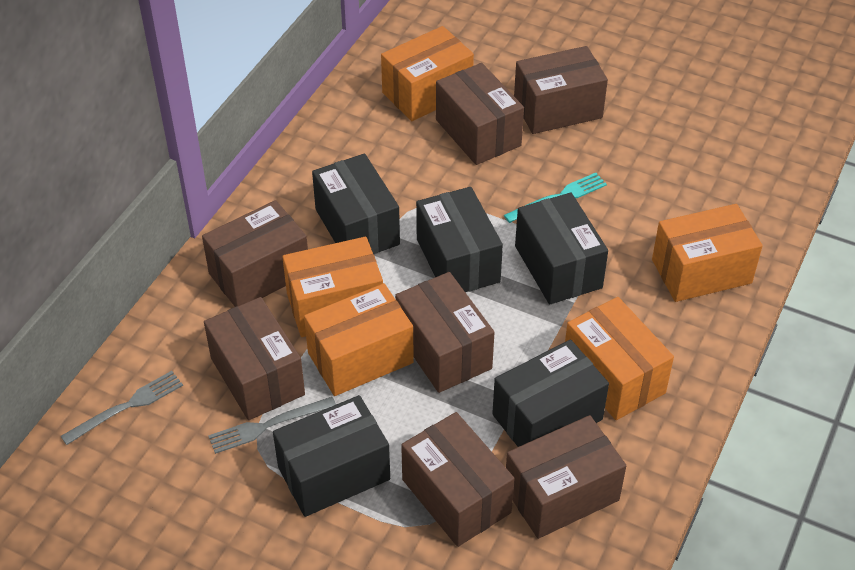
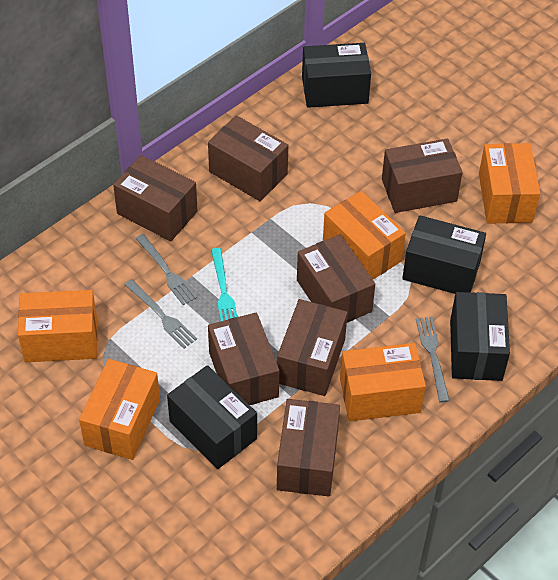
black box: 5 -> 4
grey fork: 2 -> 3

